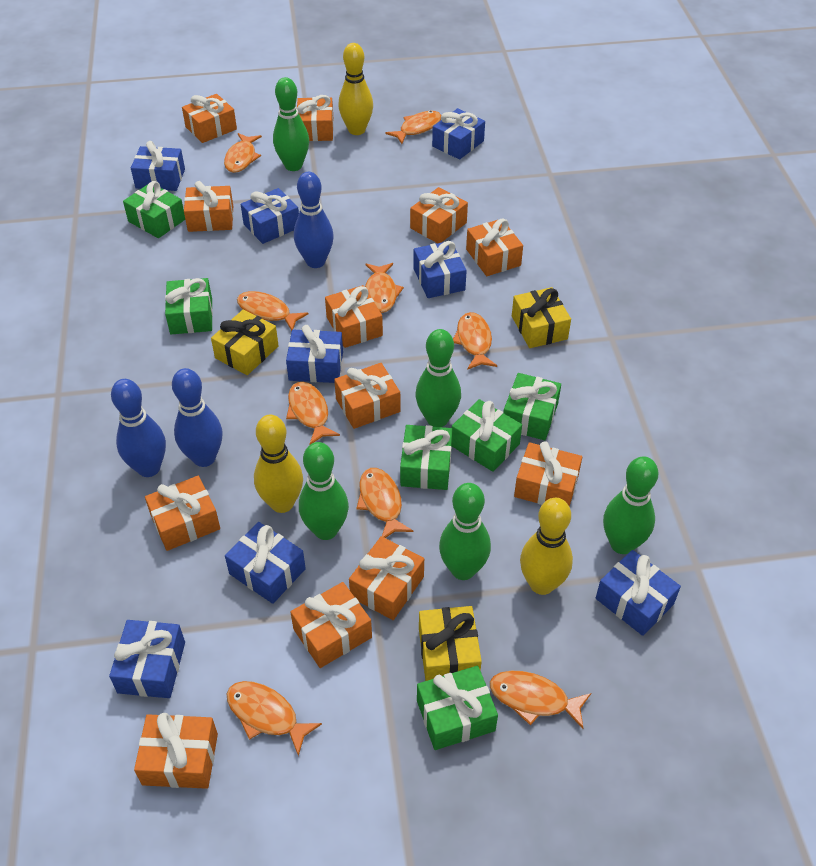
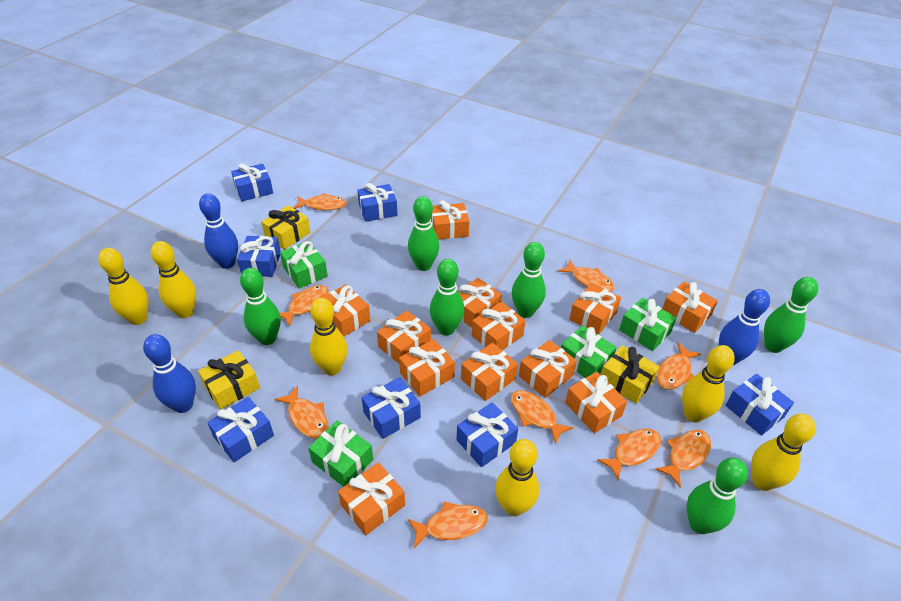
blue gift: 8 -> 7
green bowling pin: 5 -> 6
green gift: 6 -> 4
yellow bowling pin: 3 -> 6

